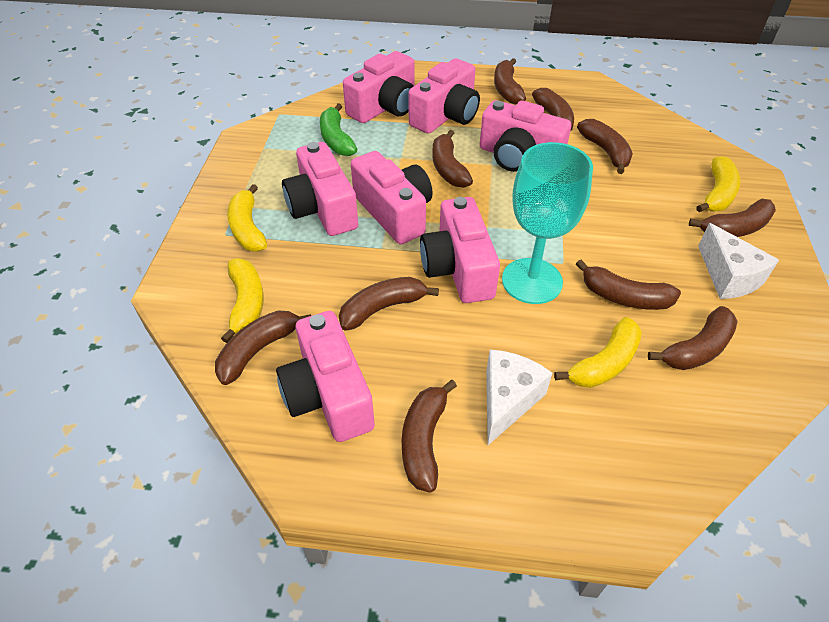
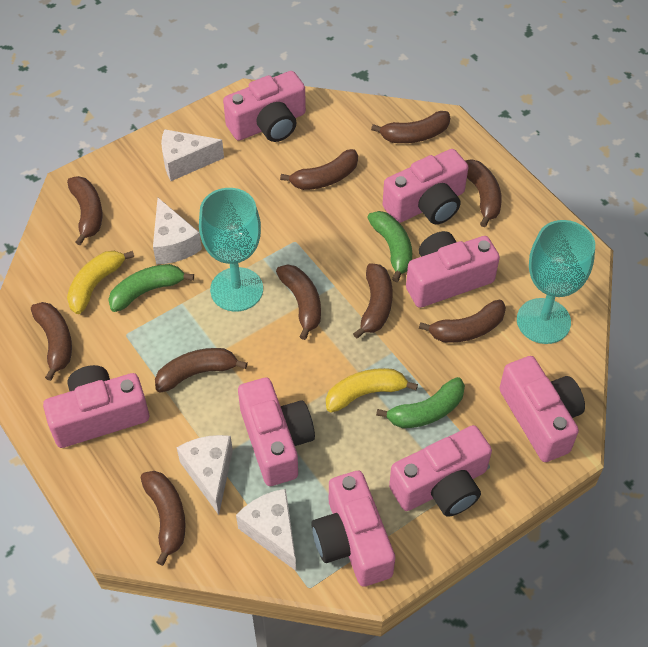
green banana: 1 -> 3
pink camera: 7 -> 8
turquoise goblet: 1 -> 2
white cheese: 2 -> 4
yellow banana: 4 -> 2

